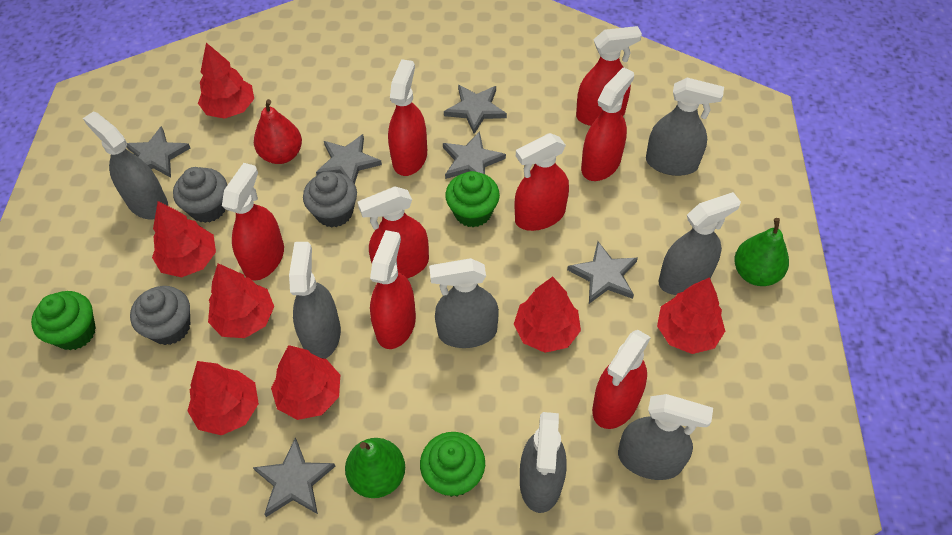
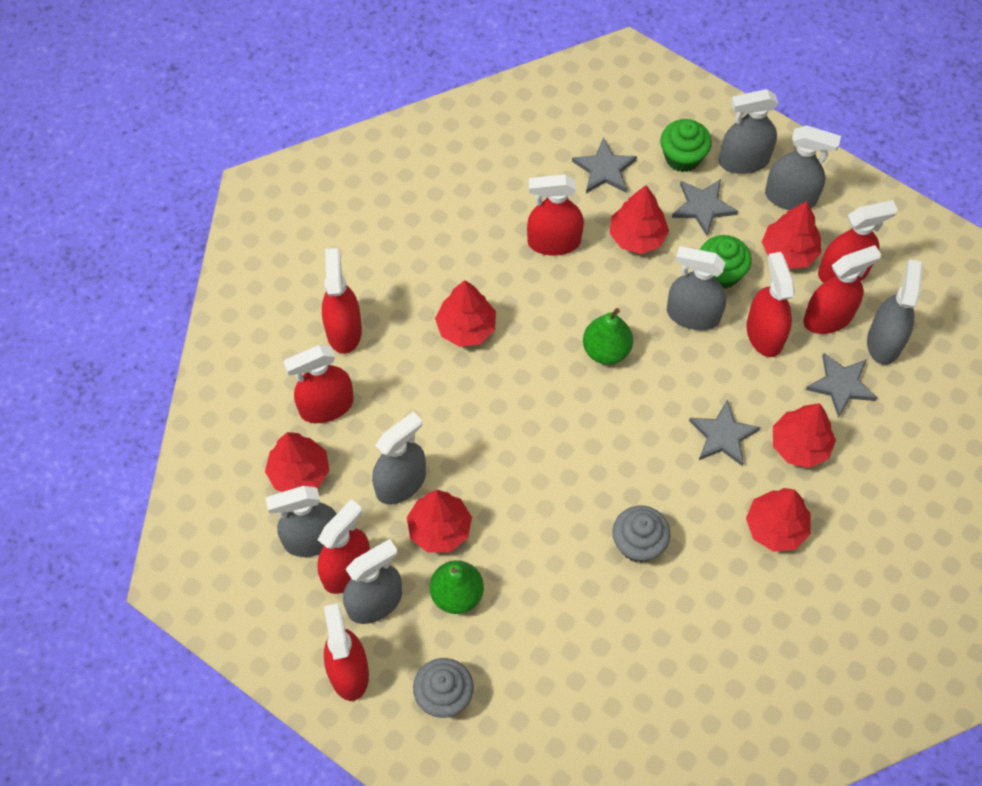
green cupcake: 3 -> 2
grey cupcake: 3 -> 2
grey star: 6 -> 4
red pear: 1 -> 0

